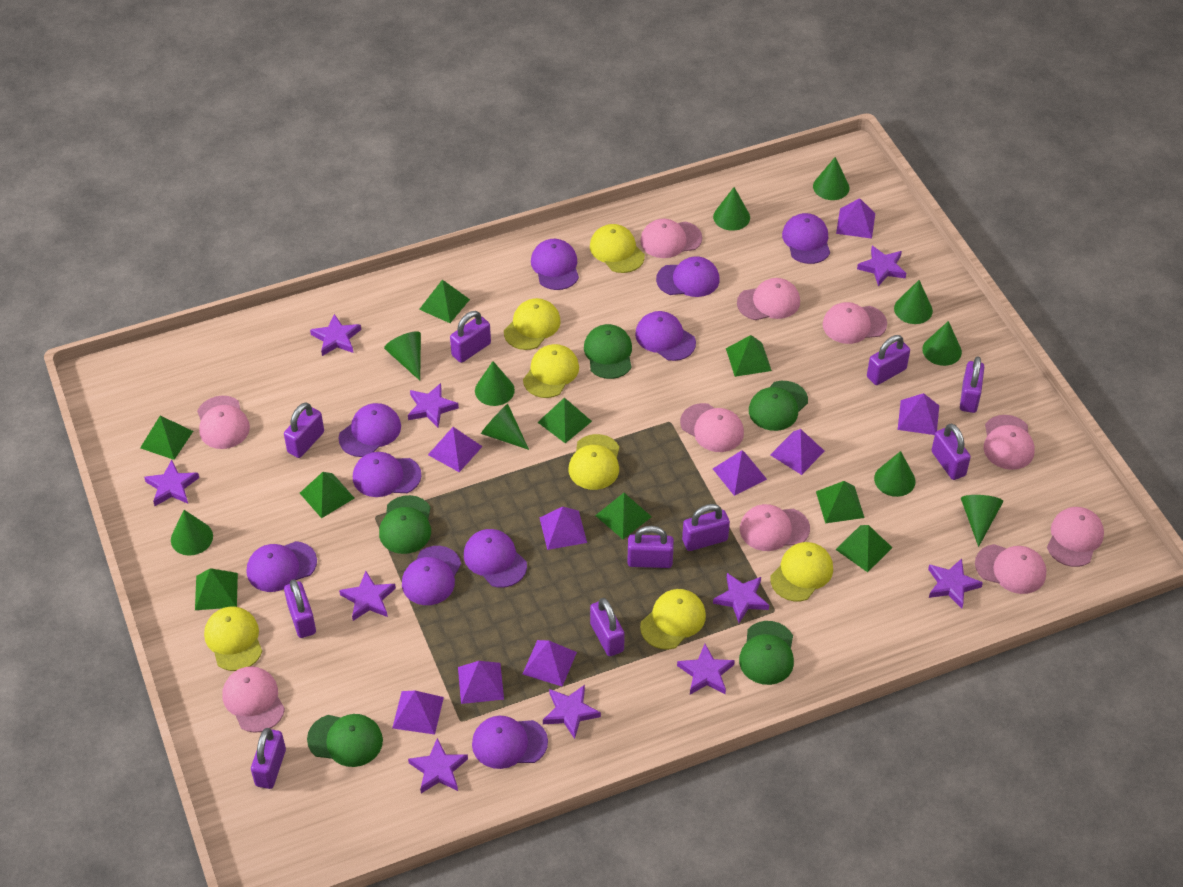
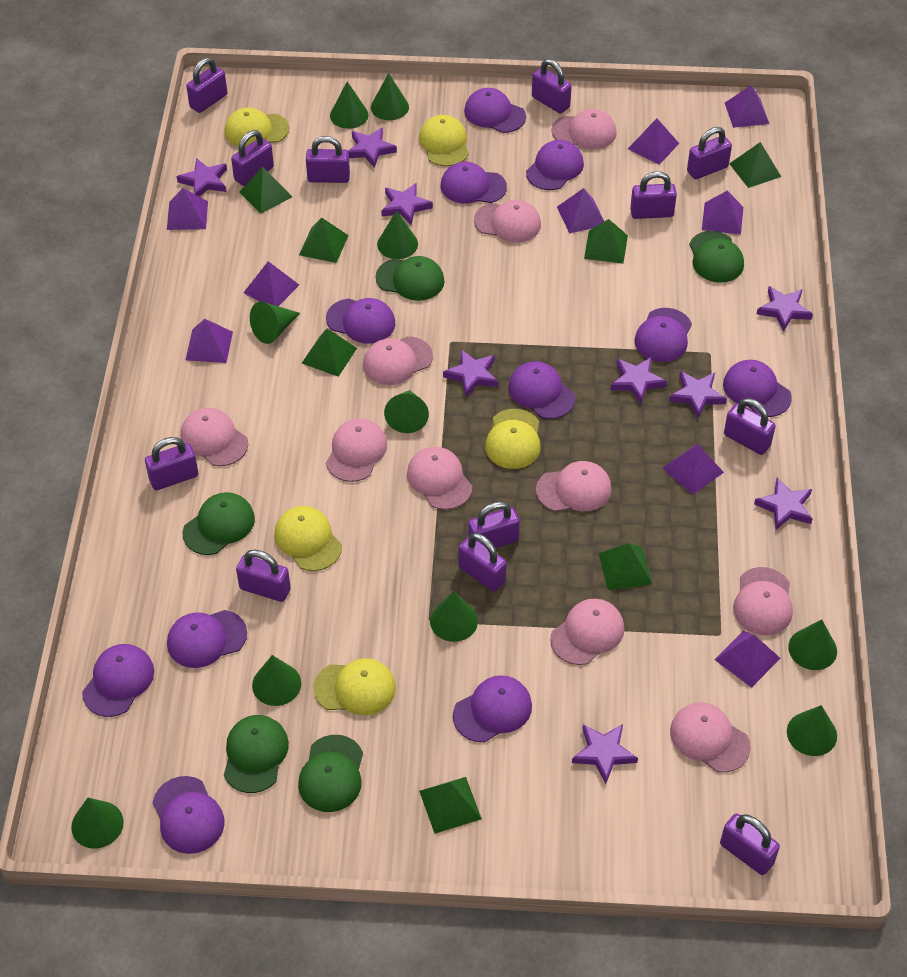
green pyramid: 9 -> 7
purple cap: 10 -> 11
purple padlock: 10 -> 12
purple star: 10 -> 9
yellow cap: 7 -> 5

